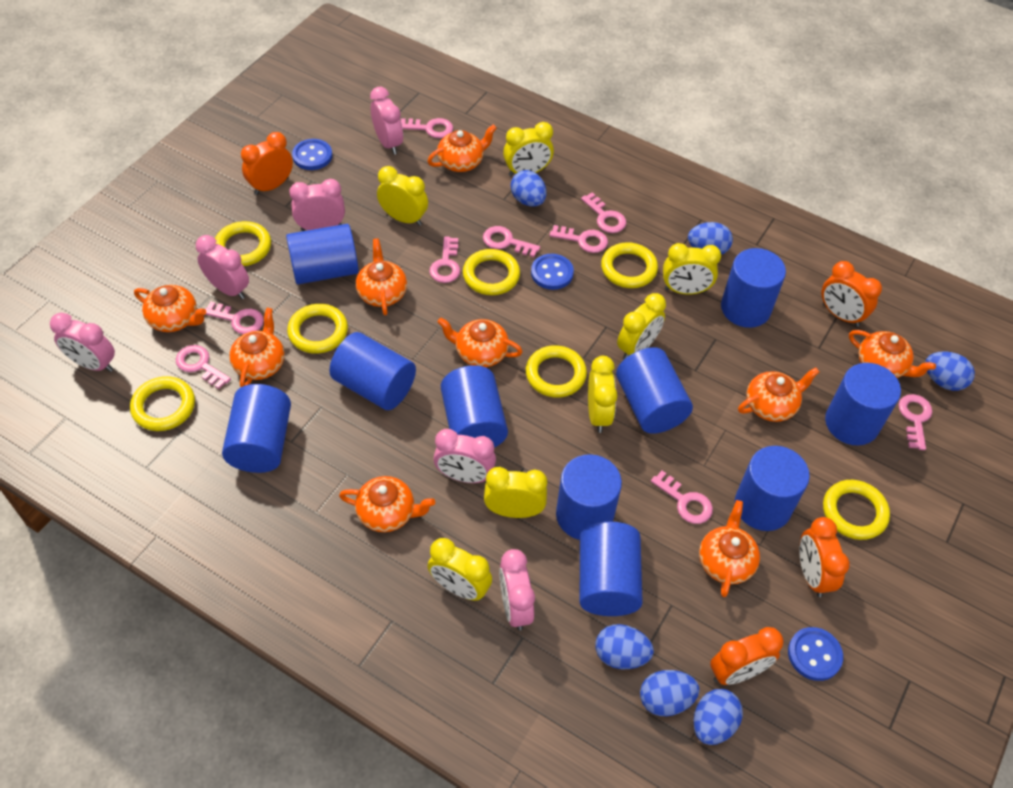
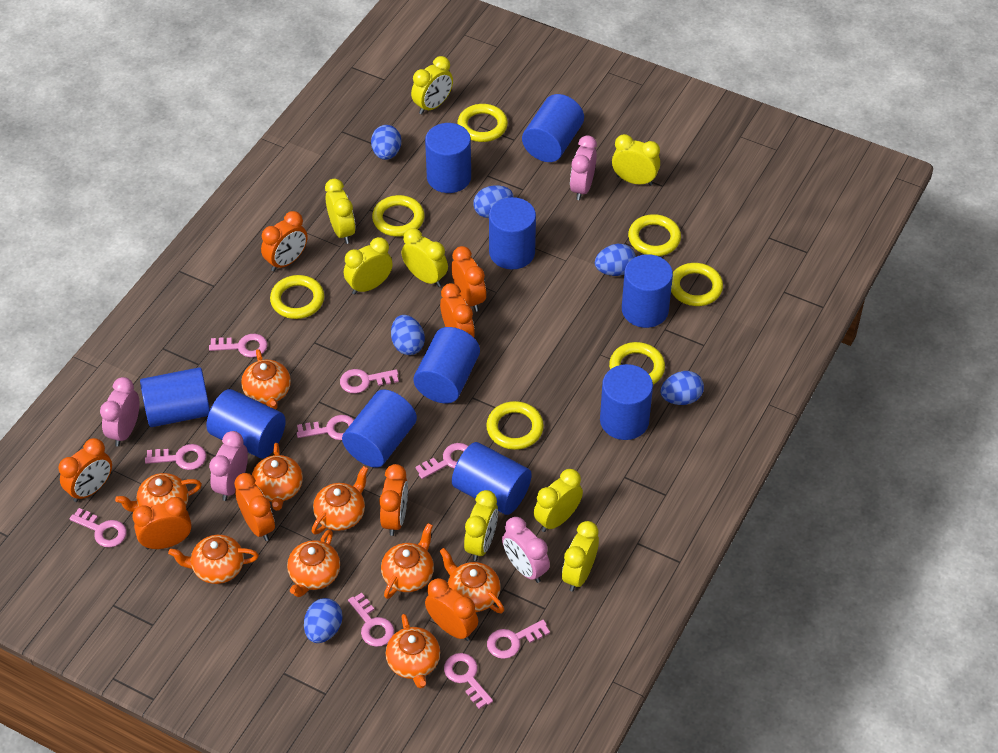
blue button: 3 -> 0
orange clock: 4 -> 8
pink clock: 6 -> 4
yellow clock: 7 -> 8

